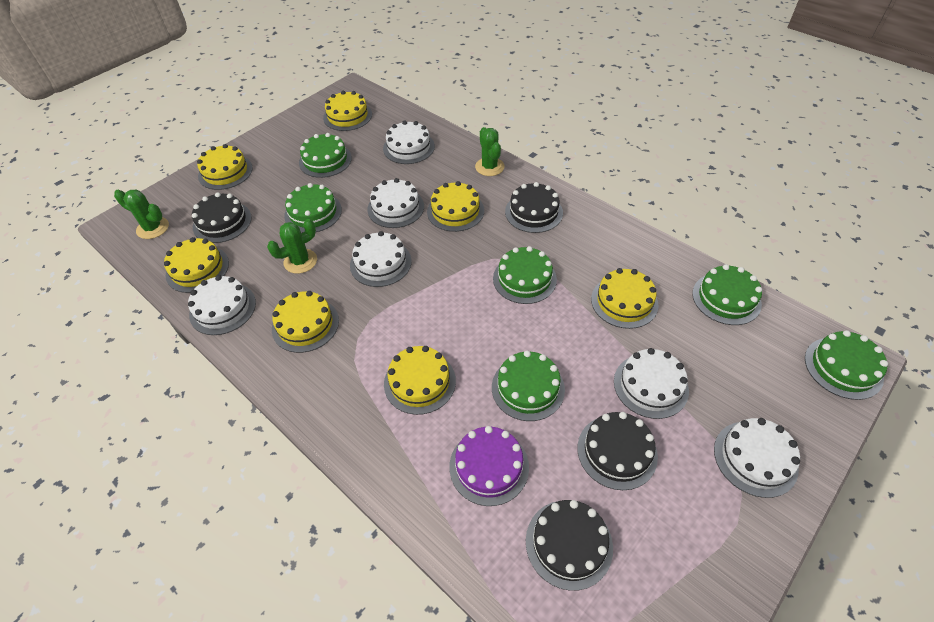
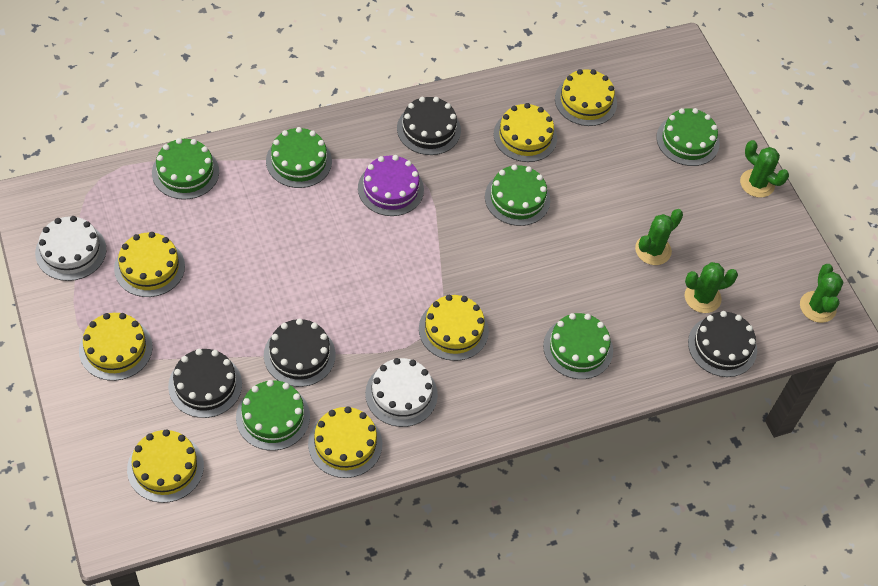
green cactus: 3 -> 4
white cake: 6 -> 2

